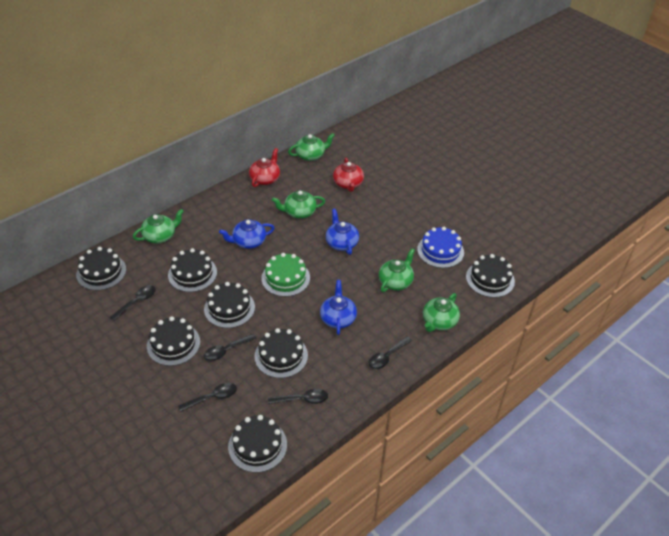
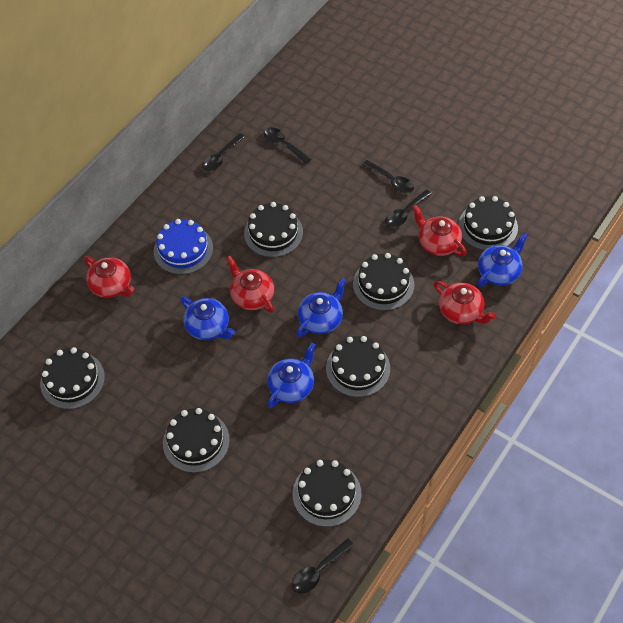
blue teapot: 3 -> 4
green cake: 1 -> 0
green teapot: 5 -> 0
red teapot: 2 -> 4

